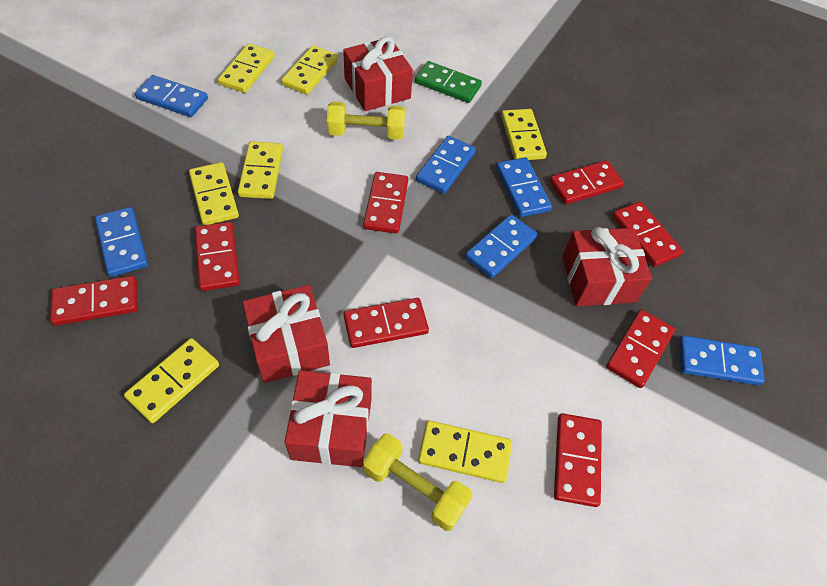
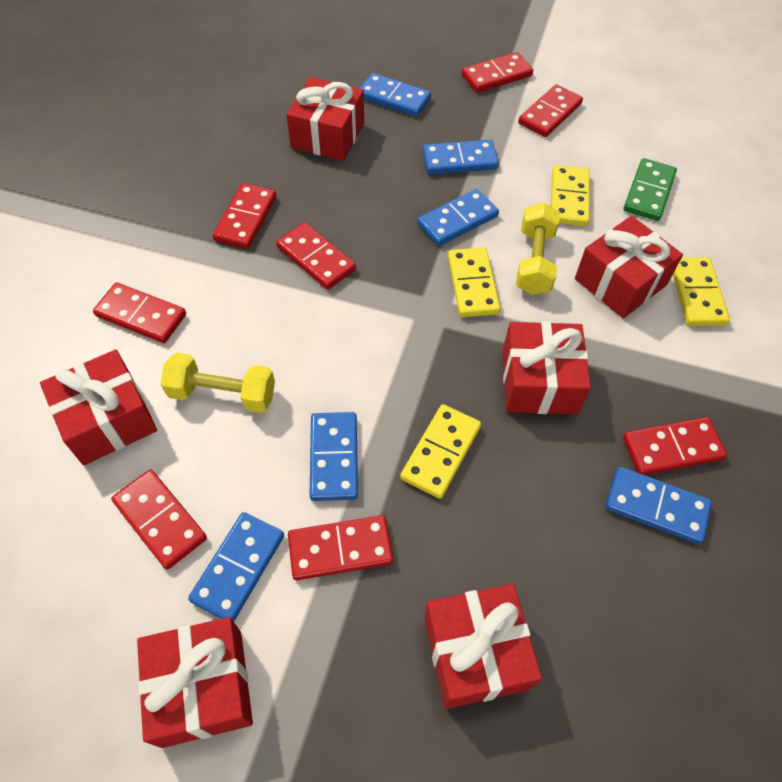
red gift: 4 -> 6
yellow domino: 7 -> 4

